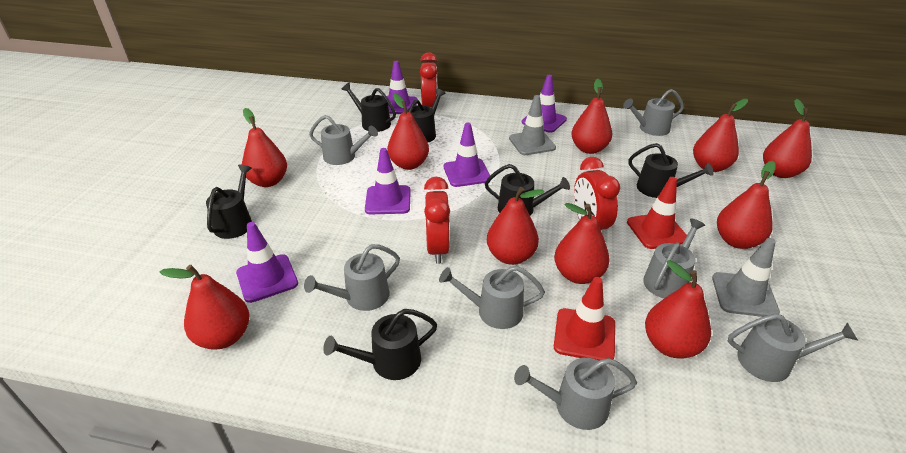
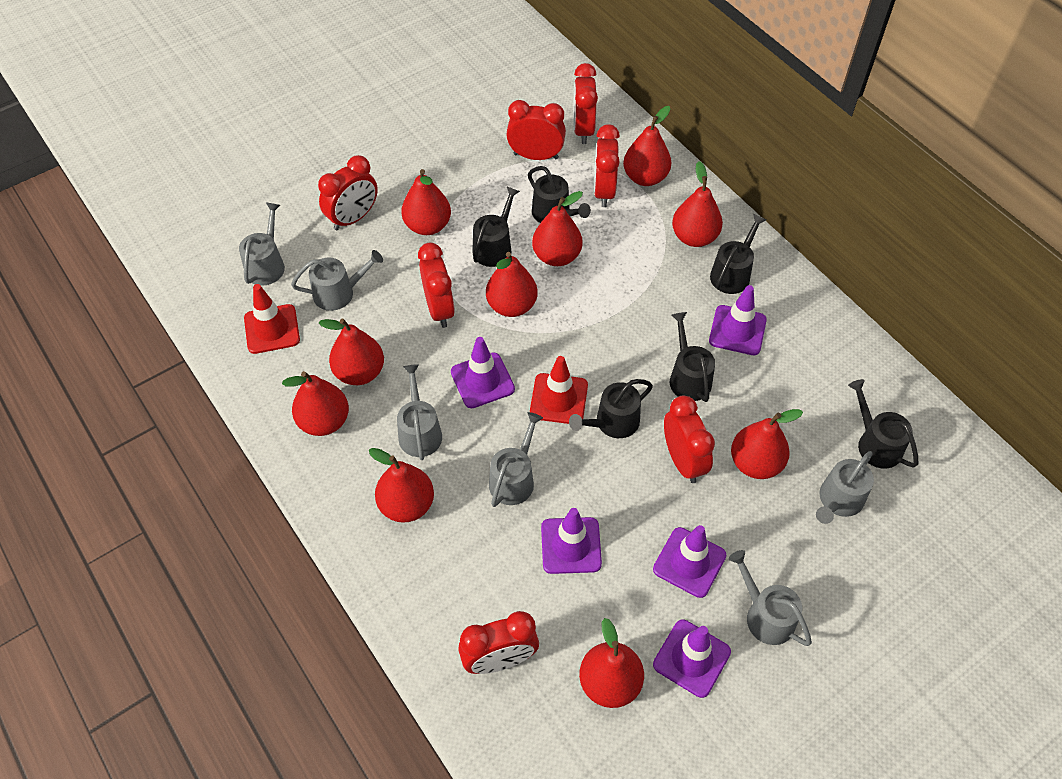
grey traffic cone: 2 -> 0
grey watering can: 7 -> 6
red clock: 3 -> 7

